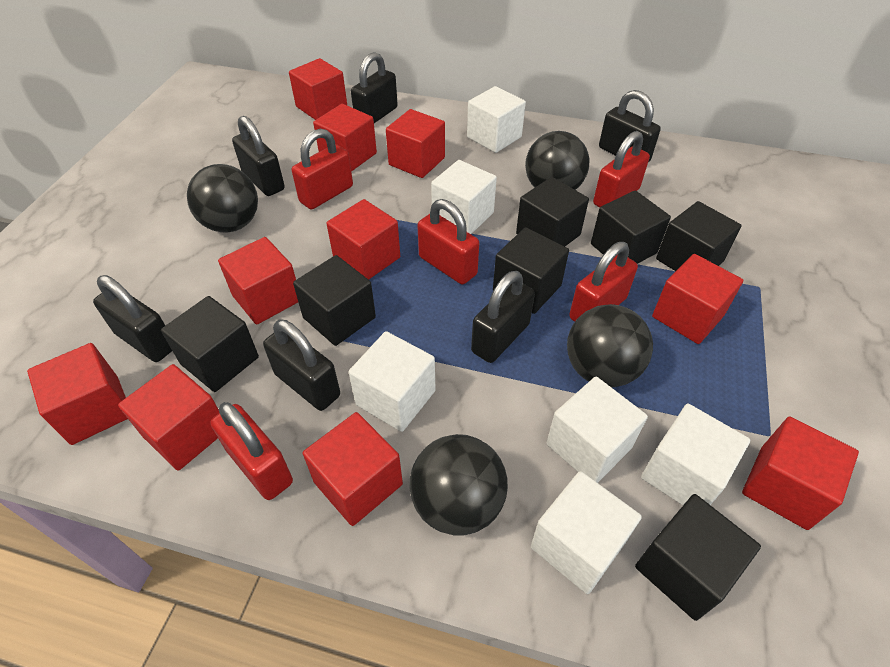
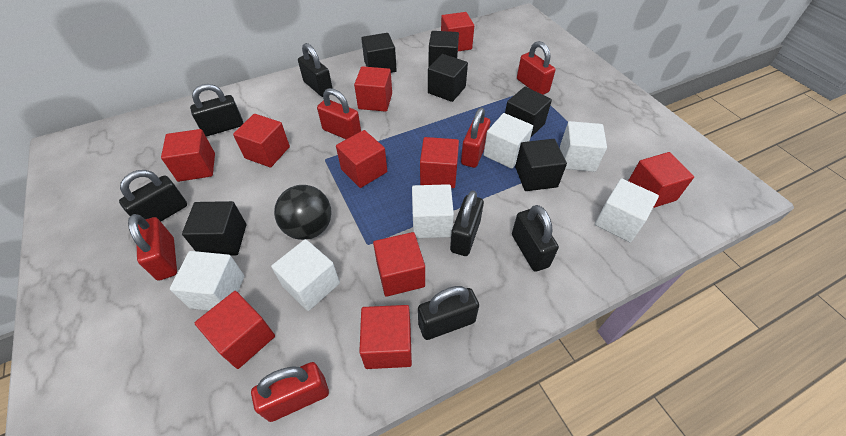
black ball: 4 -> 1
black cube: 7 -> 6

